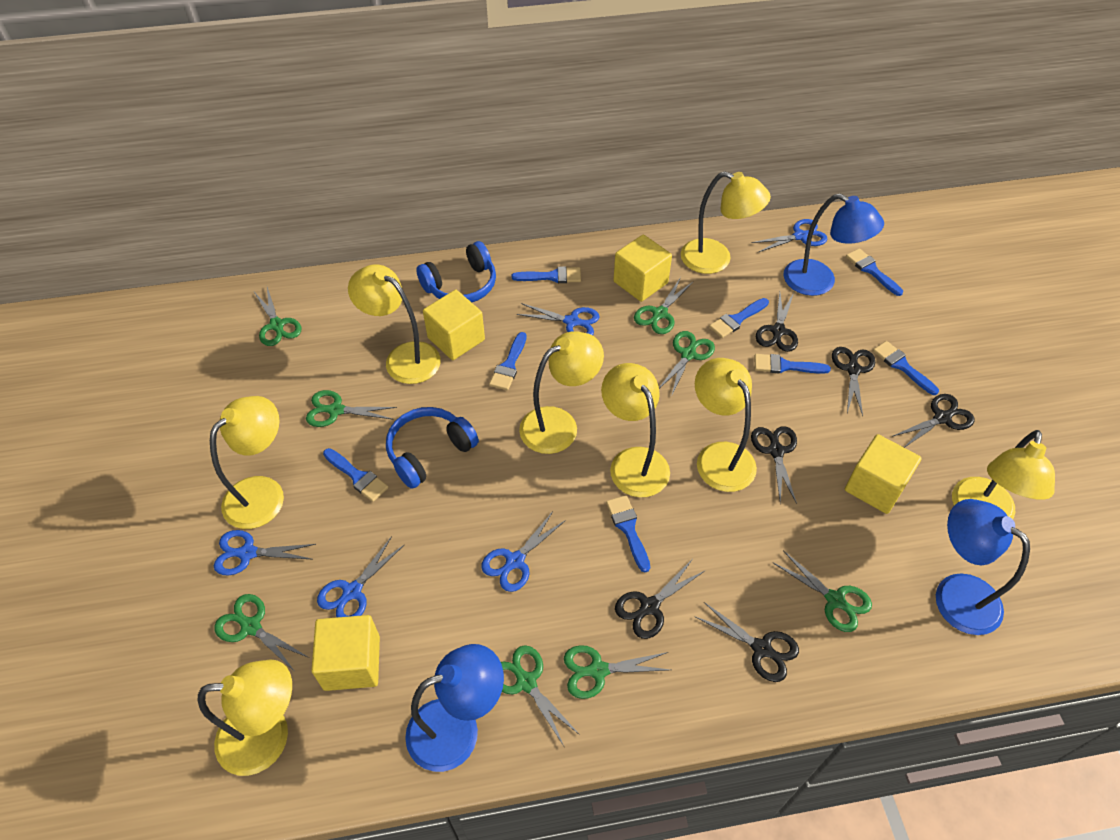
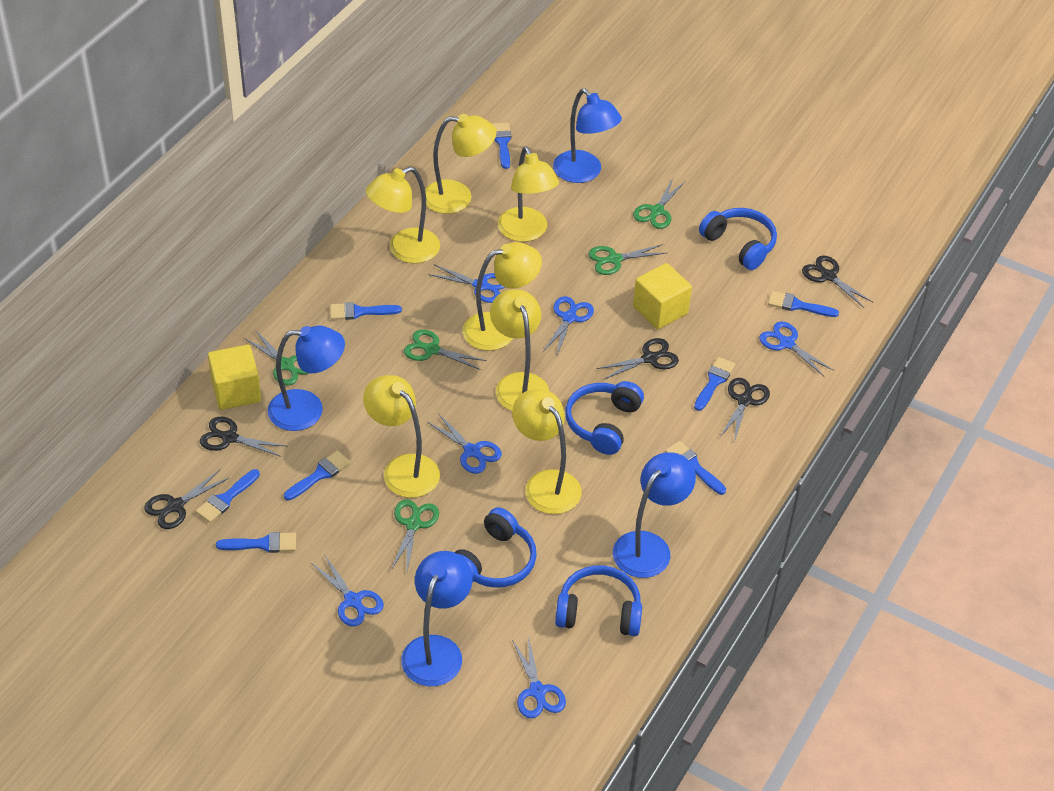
black scissors: 6 -> 5
blue headphones: 2 -> 4
blue lamp: 3 -> 4
blue scissors: 5 -> 6
green scissors: 8 -> 5
yellow cube: 4 -> 2
yellow lamp: 8 -> 7

